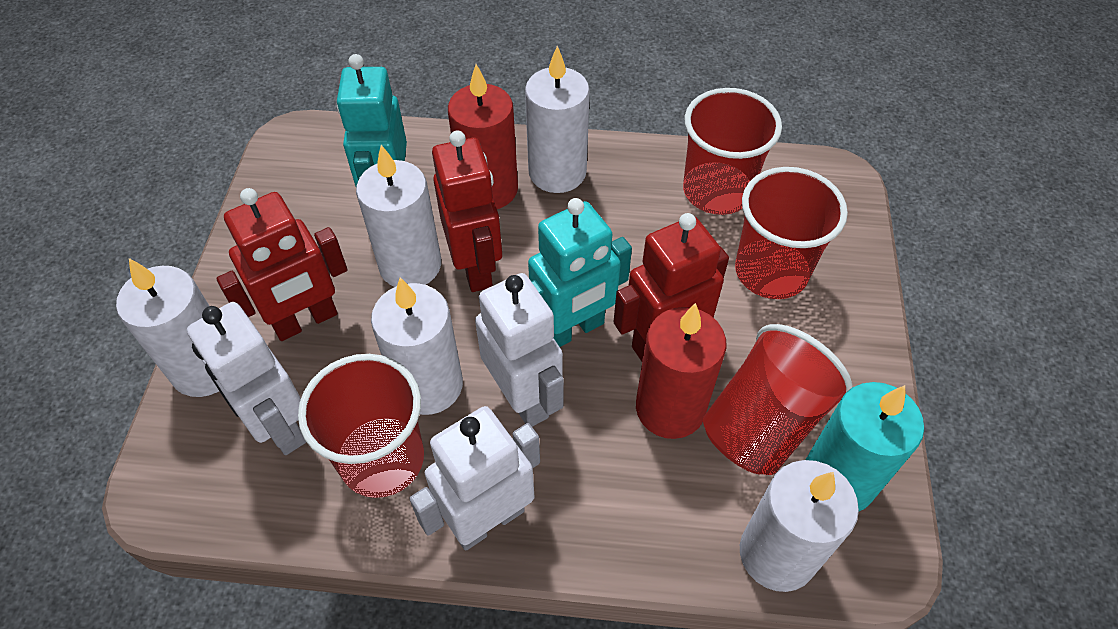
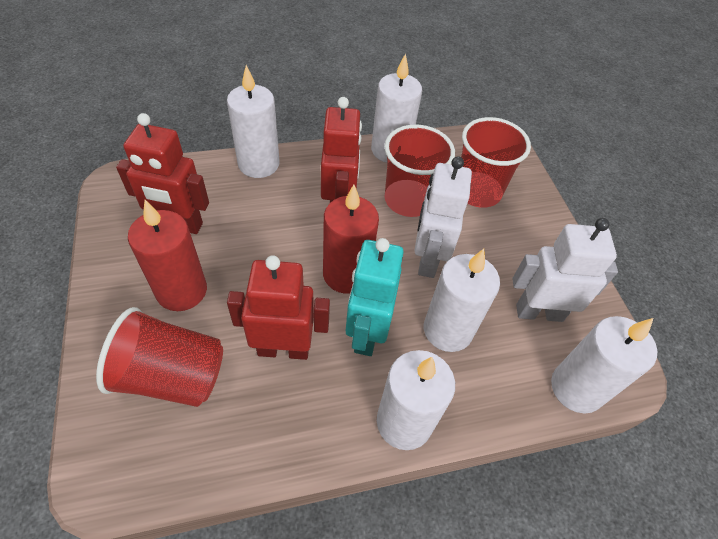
red cup: 4 -> 3
turquoise candle: 1 -> 0
turquoise robot: 2 -> 1
white robot: 3 -> 2

